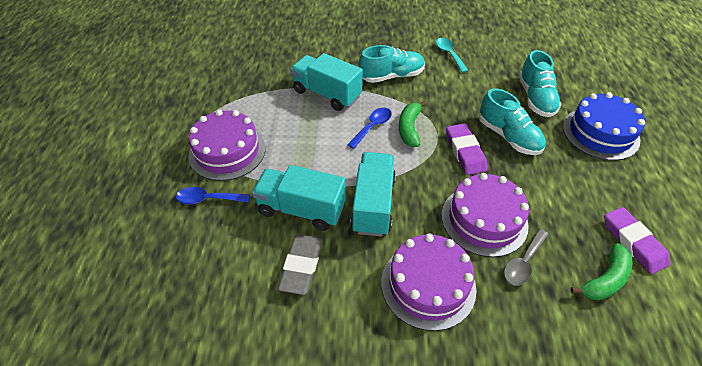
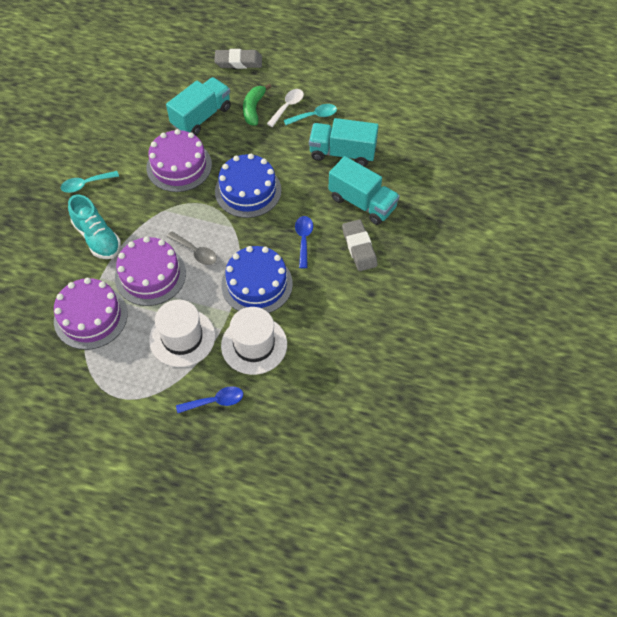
blue cake: 1 -> 2
green banana: 2 -> 1
grey eraser: 1 -> 2
purple eraser: 2 -> 0
turquoise shoe: 3 -> 1
turquoise spoon: 1 -> 2
white hat: 0 -> 2
white spoon: 0 -> 1

